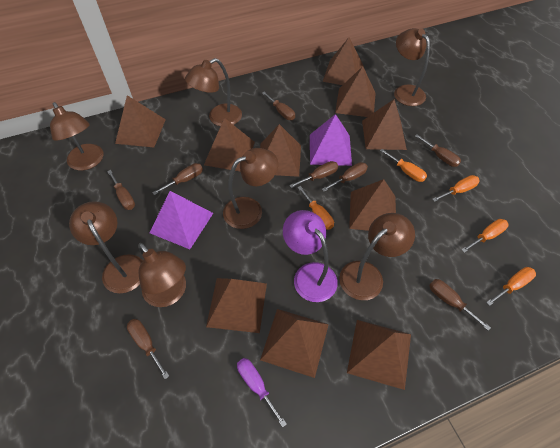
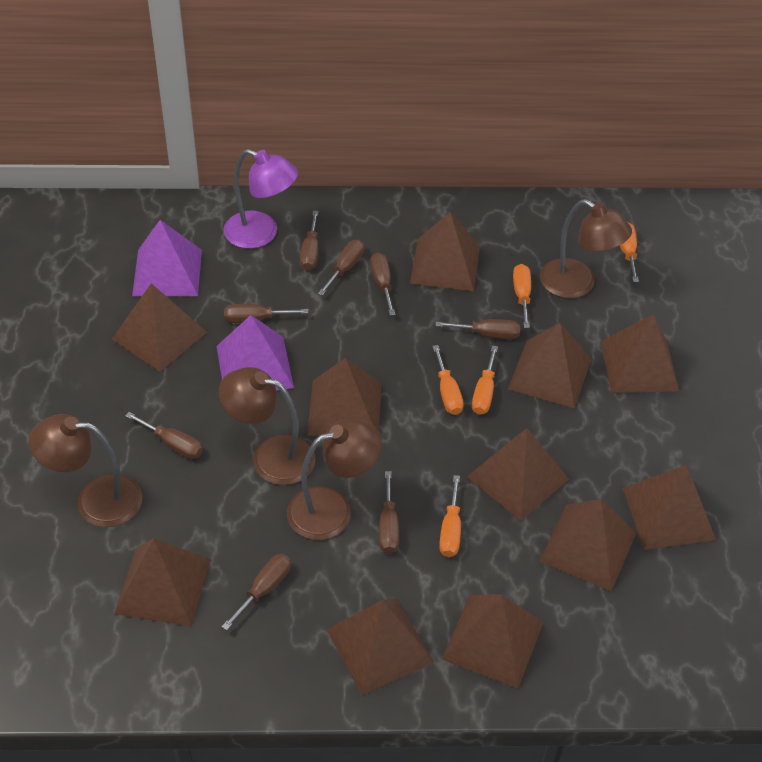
brown lamp: 7 -> 4
brown pyramid: 10 -> 11
purple screwdriver: 1 -> 0

